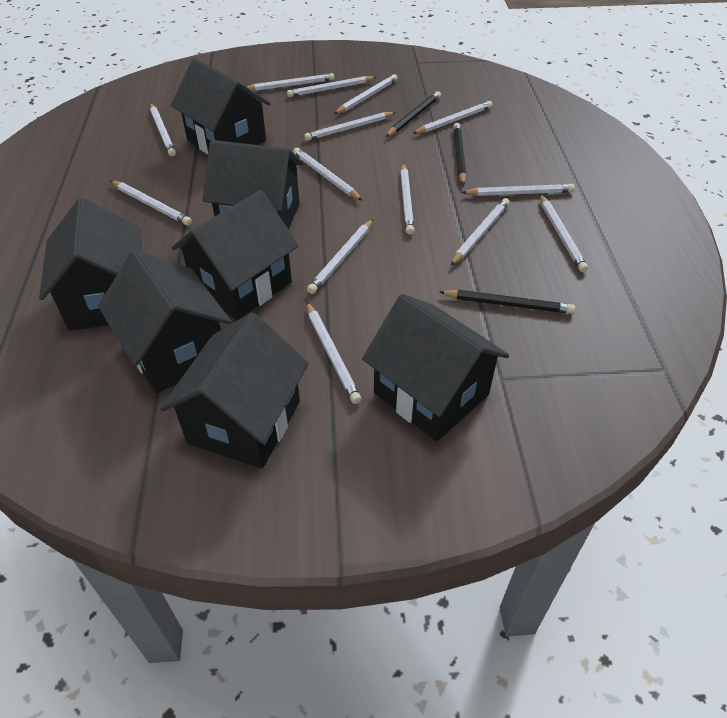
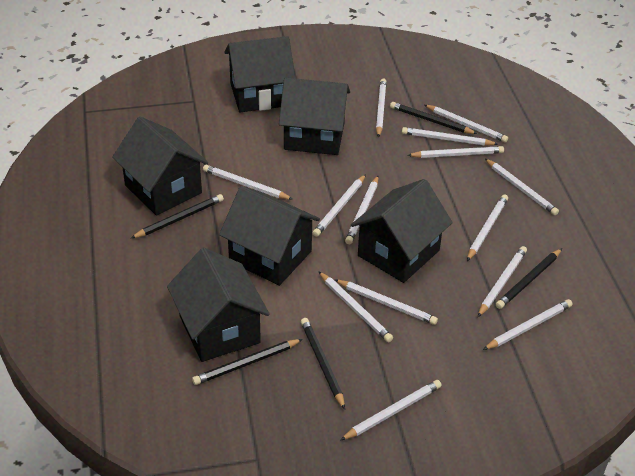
black house: 7 -> 6
black pencil: 3 -> 5

